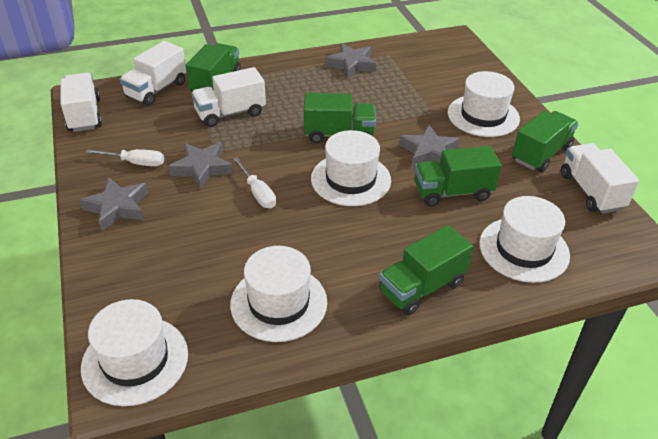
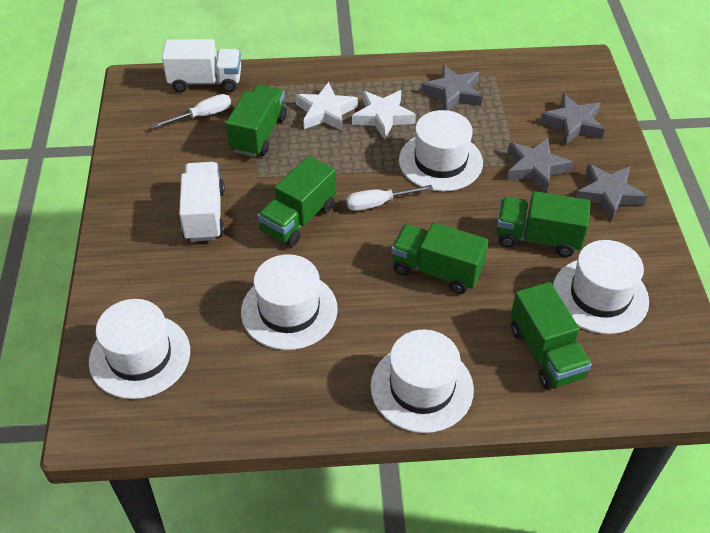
white star: 0 -> 2
white truck: 4 -> 2

